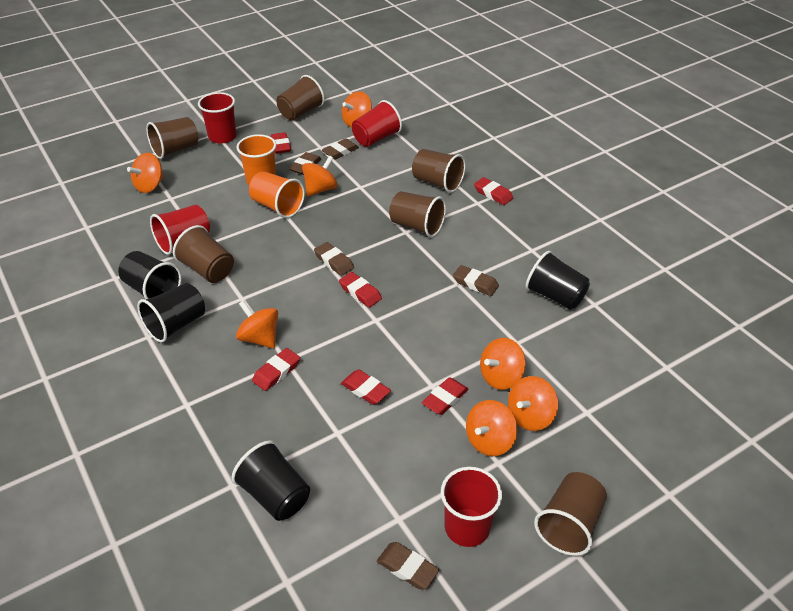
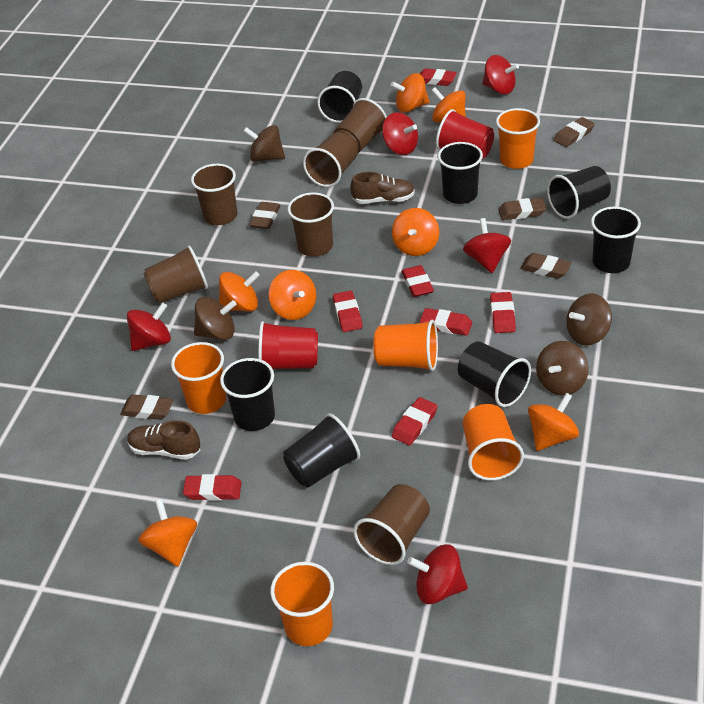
black cup: 4 -> 7
brown shoe: 0 -> 2
brown spinning top: 0 -> 4
orange cup: 2 -> 5
red cup: 4 -> 2
red eraser: 6 -> 7
red spinning top: 0 -> 5

